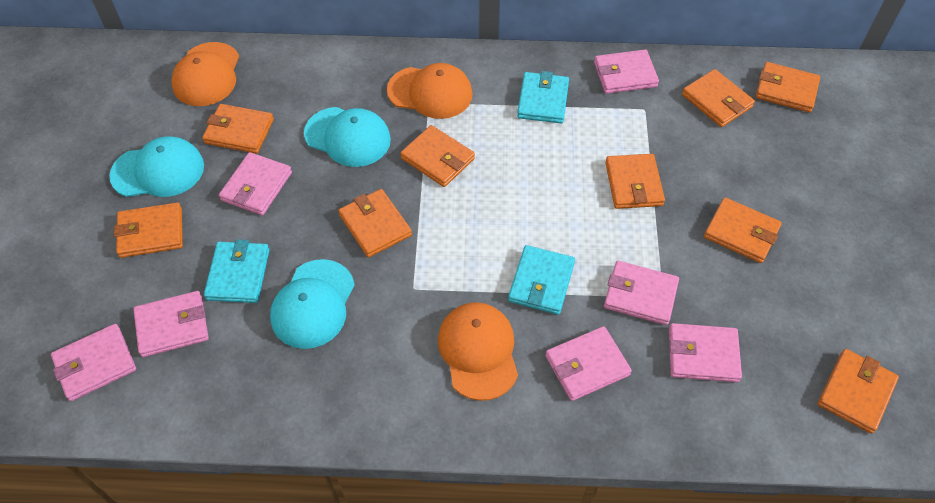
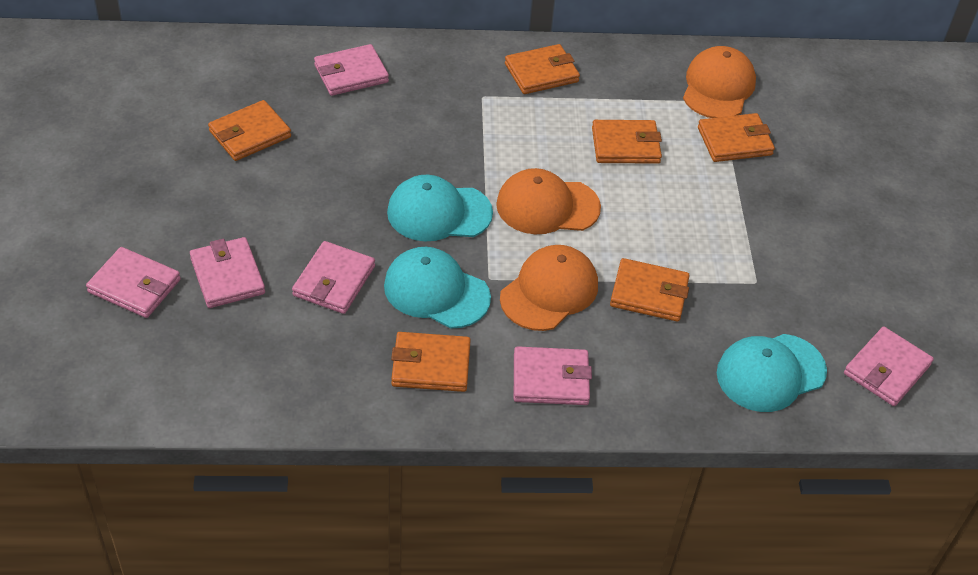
orange wallet: 9 -> 6
pink wallet: 7 -> 6
turquoise wallet: 3 -> 0

